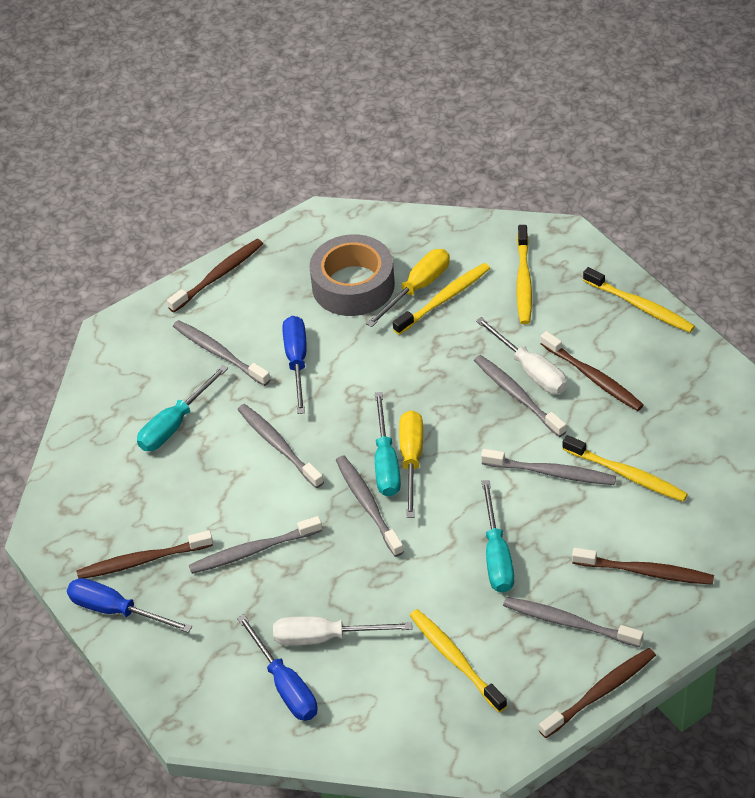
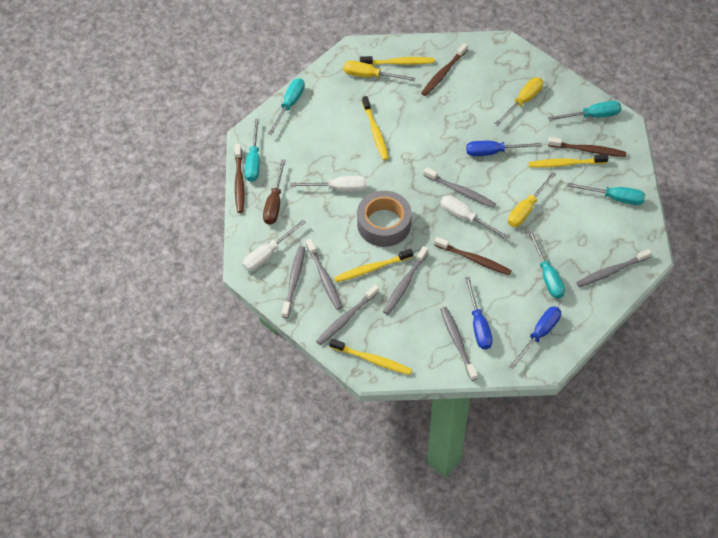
brown screwdriver: 0 -> 1
brown toothbrush: 5 -> 4
turquoise screwdriver: 3 -> 5
white screwdriver: 2 -> 3
yellow screwdriver: 2 -> 3

